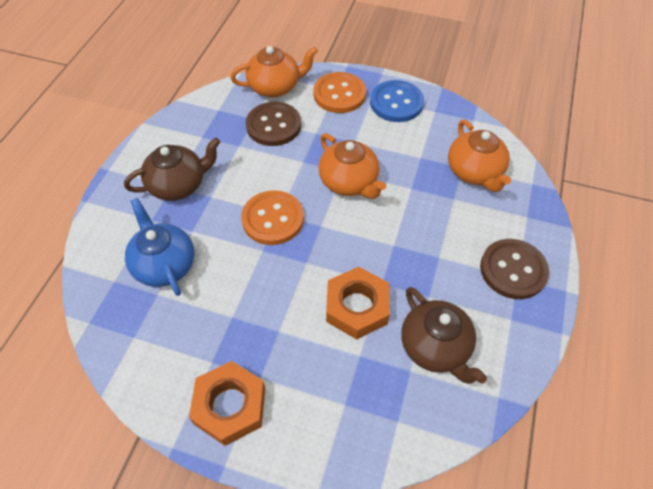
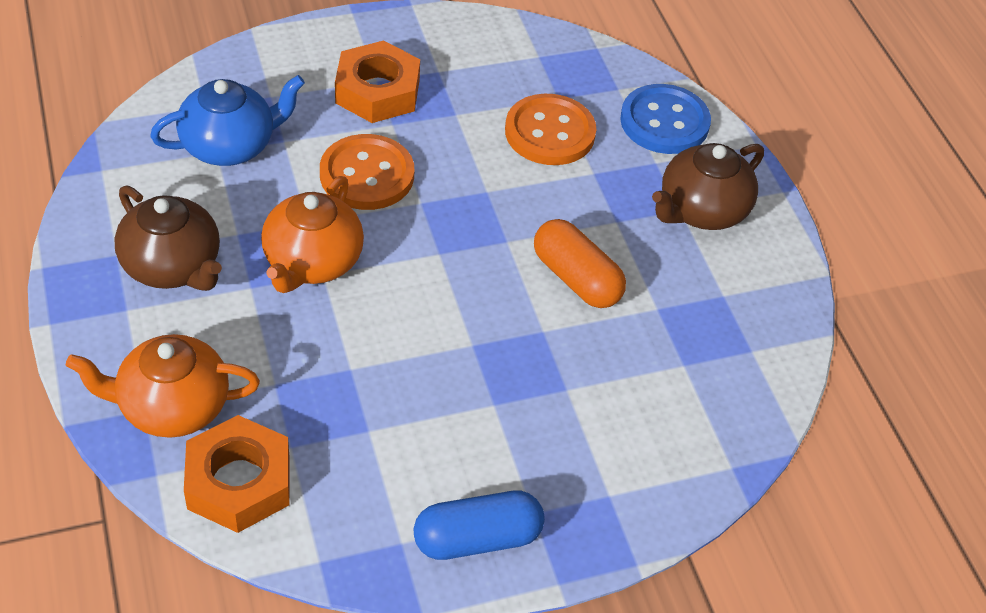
blue capsule: 0 -> 1
brown button: 2 -> 0
orange capsule: 0 -> 1
orange teapot: 3 -> 2

